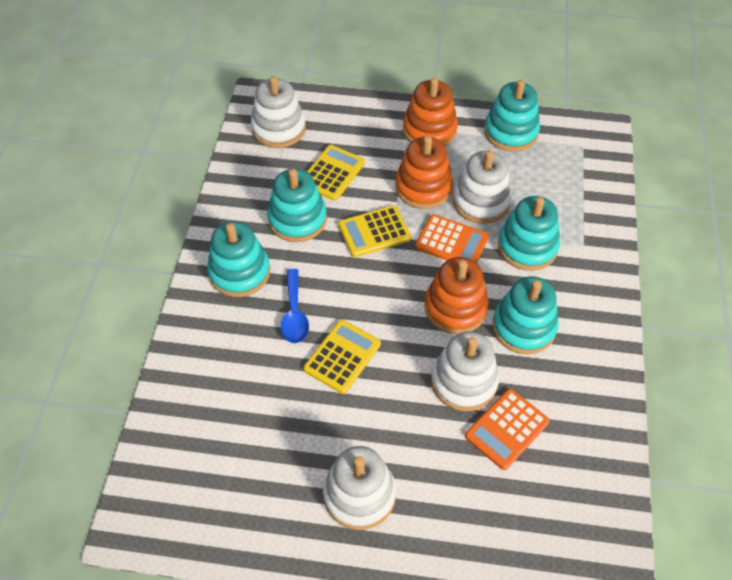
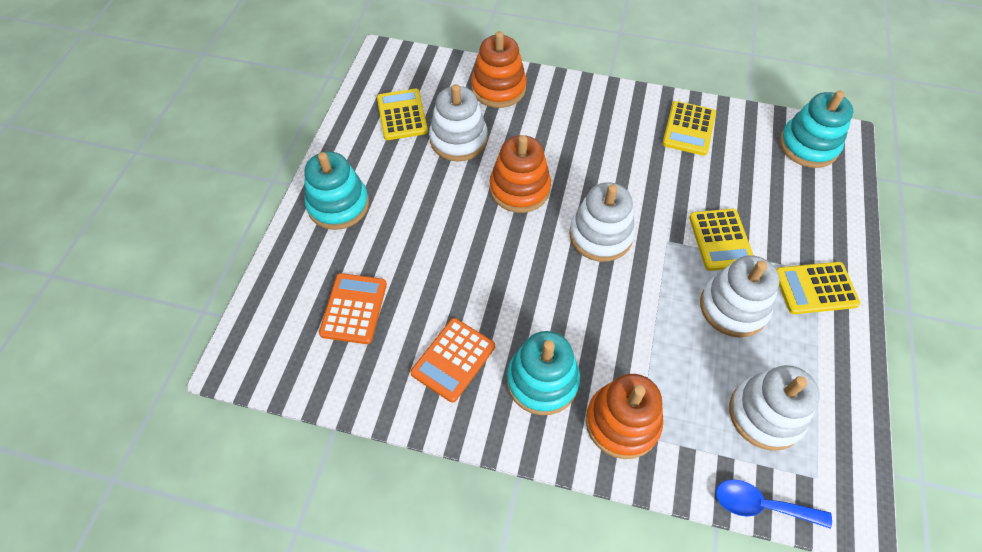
turquoise stacking toy: 5 -> 3
yellow calculator: 3 -> 4

